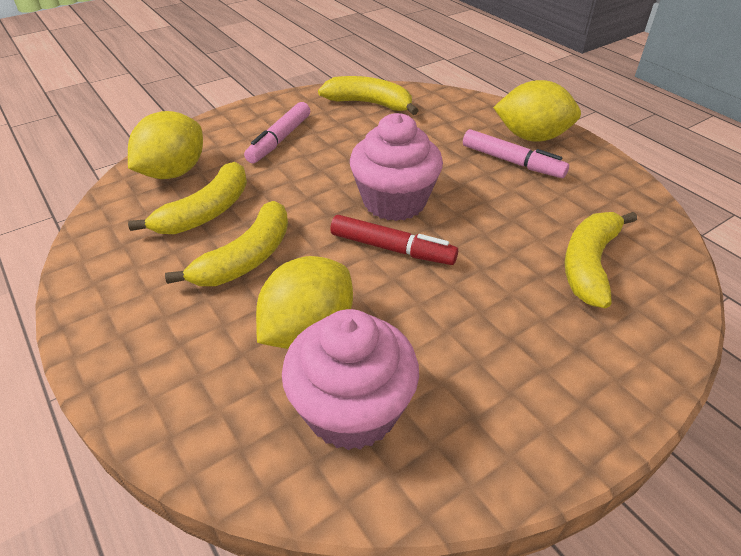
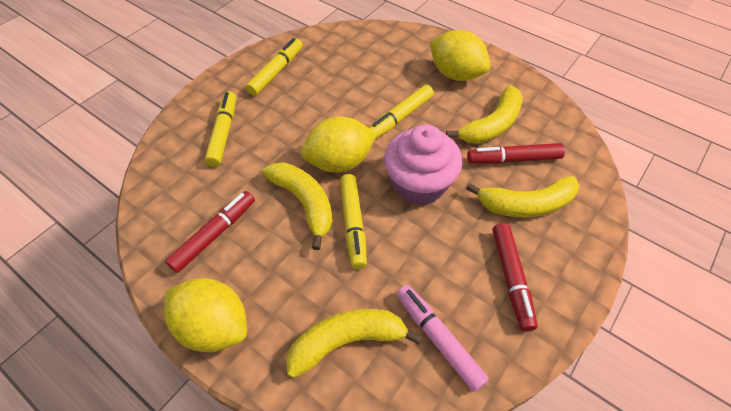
pink cupcake: 2 -> 1
pink marker: 2 -> 1
red marker: 1 -> 3
yellow marker: 0 -> 4

